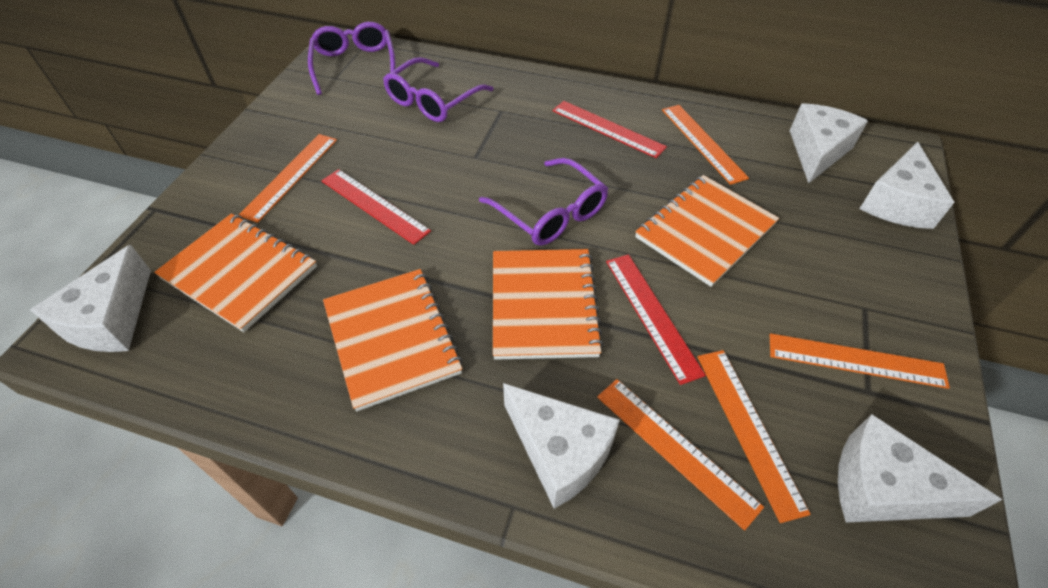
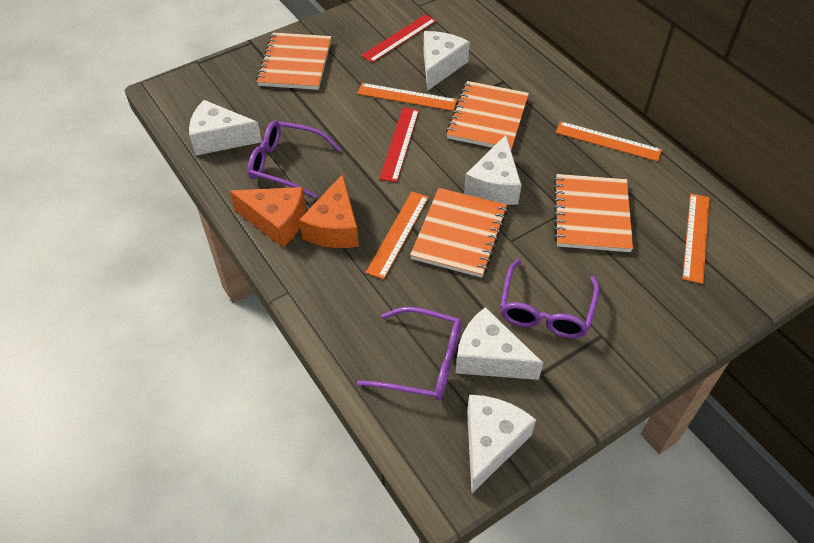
orange cheese: 0 -> 2
orange ruler: 5 -> 4
red ruler: 3 -> 2

